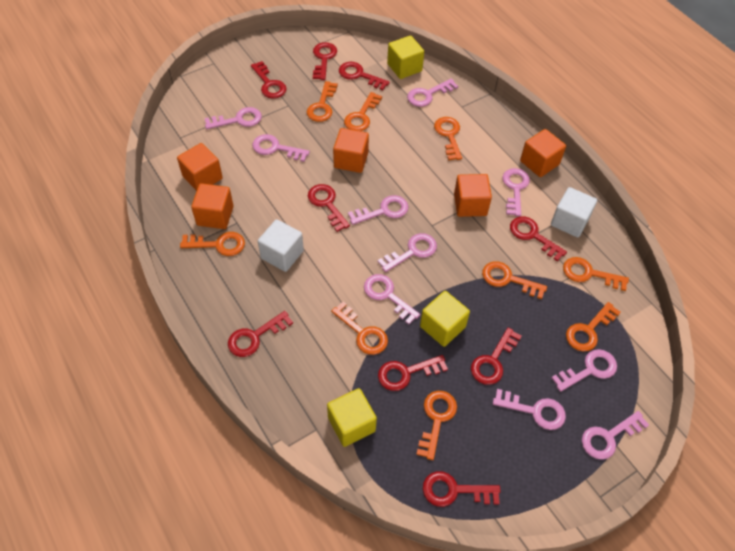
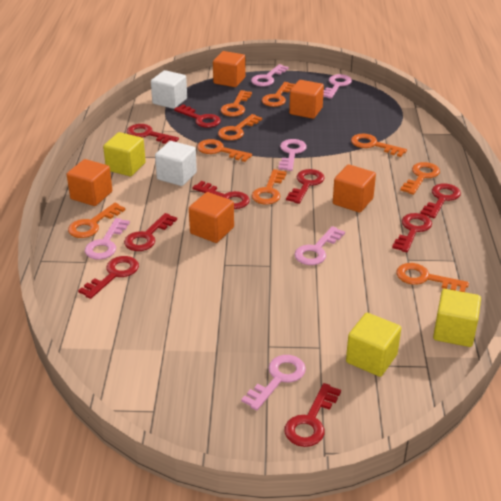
pink key: 10 -> 6

